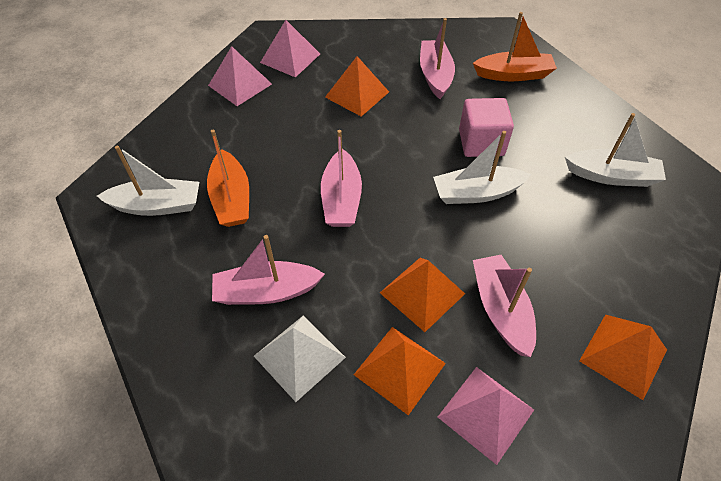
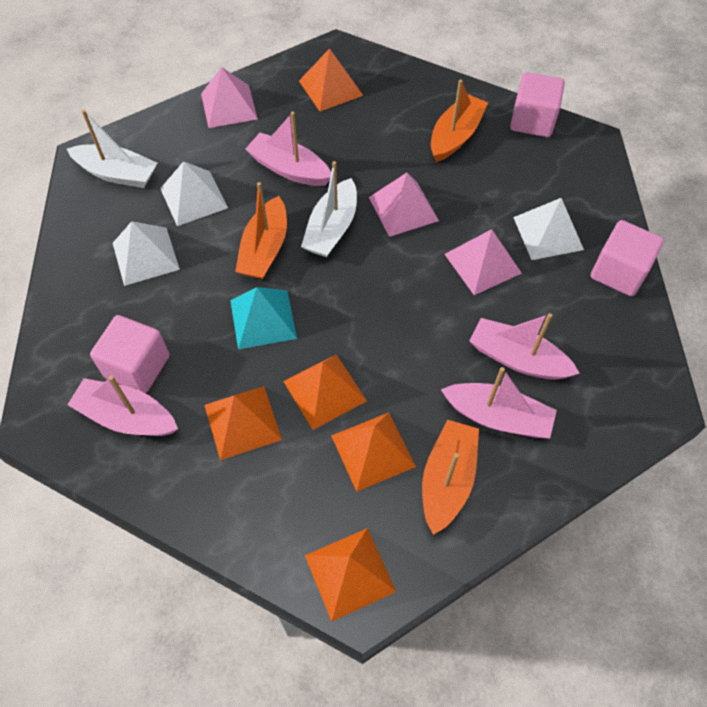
orange boat: 2 -> 3
orange pyramid: 4 -> 5
pink cube: 1 -> 3
turquoise pyramid: 0 -> 1
white boat: 3 -> 2
white pyramid: 1 -> 3

